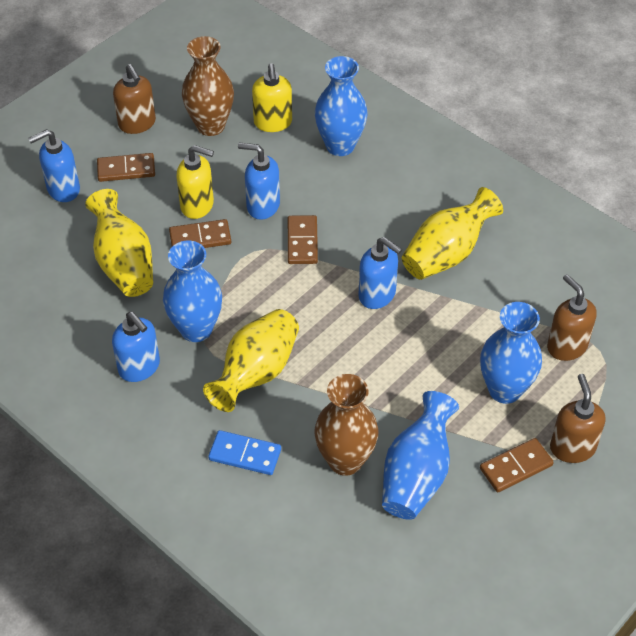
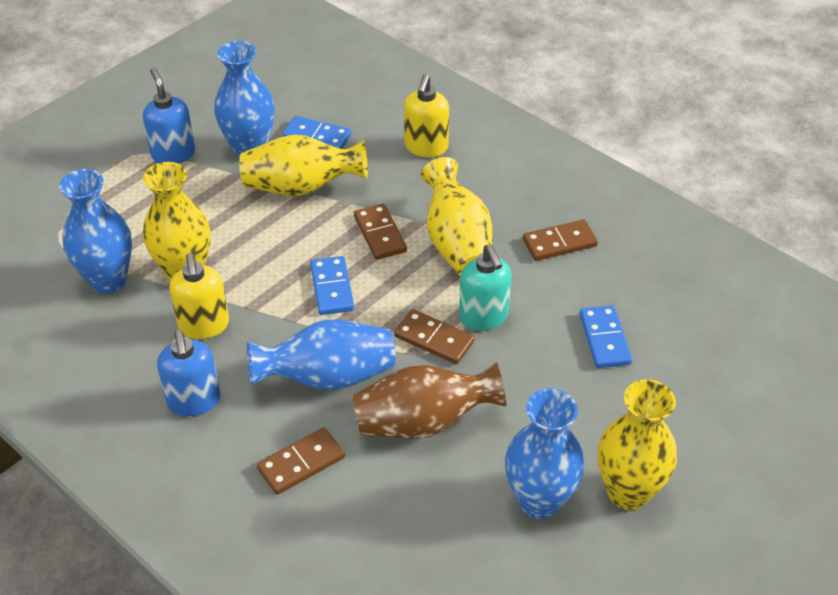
blue domino: 1 -> 3
blue soap dispenser: 4 -> 2
brown soap dispenser: 3 -> 0
brown vase: 2 -> 1
turquoise soap dispenser: 0 -> 1
yellow vase: 3 -> 4

